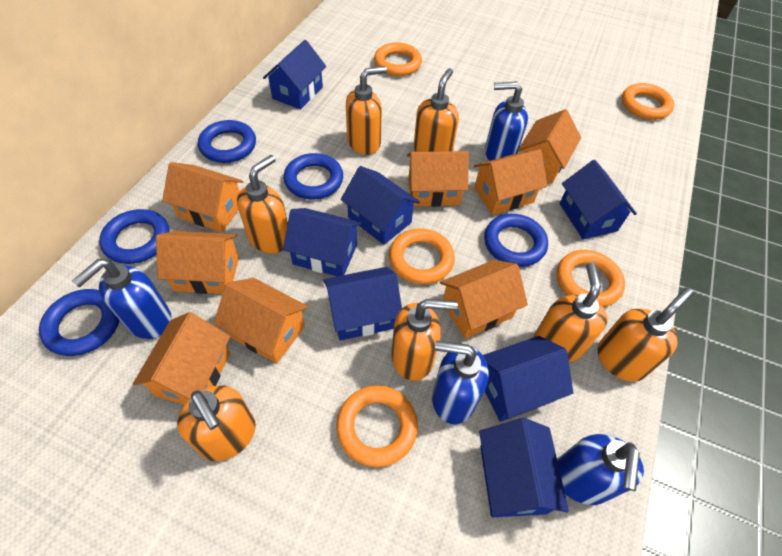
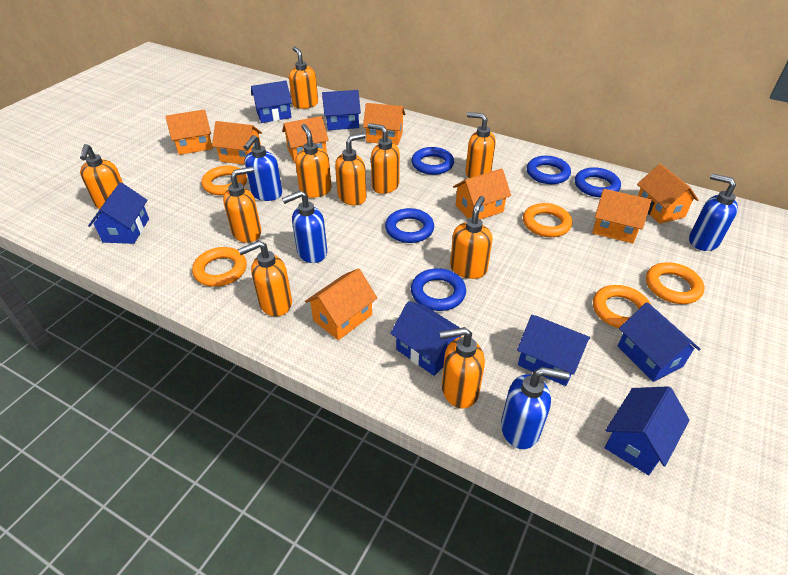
orange soap dispenser: 7 -> 10

